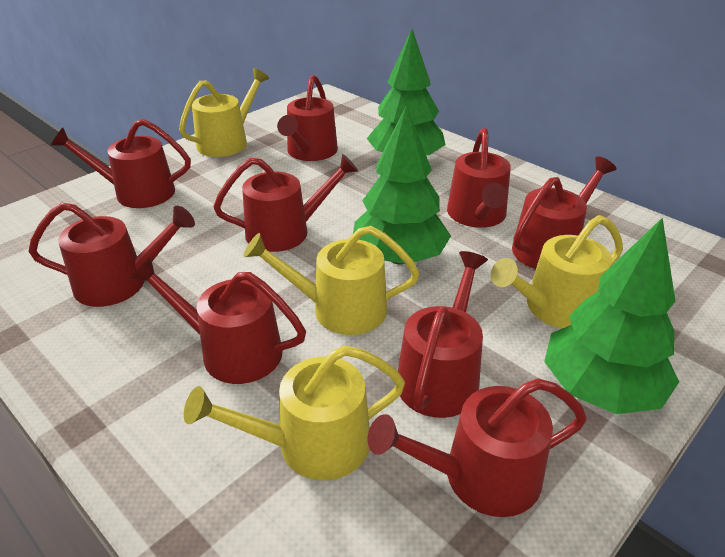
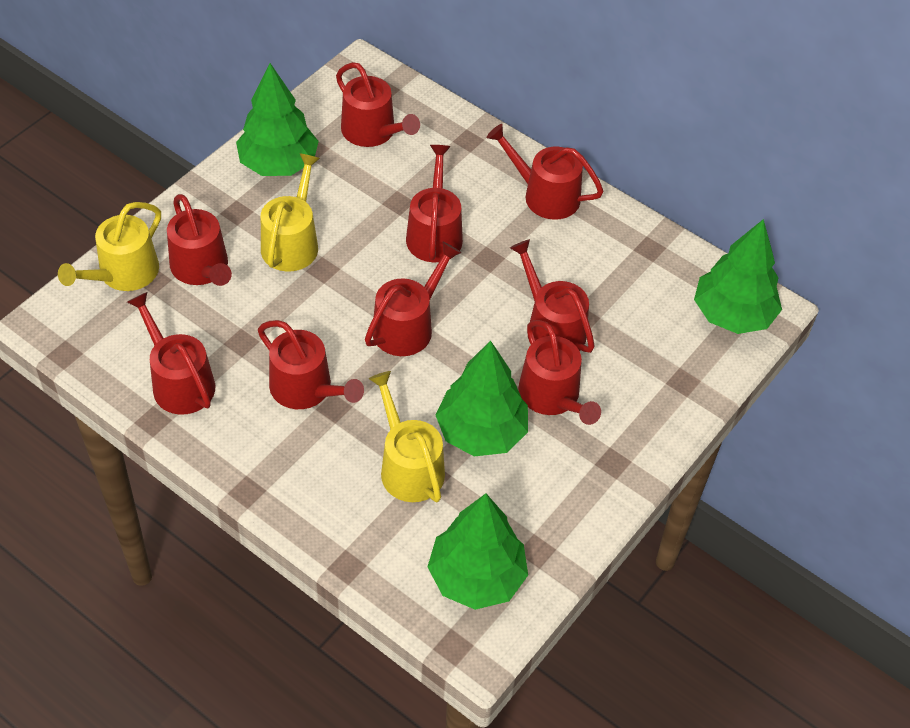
green tree: 3 -> 4
yellow watering can: 4 -> 3

